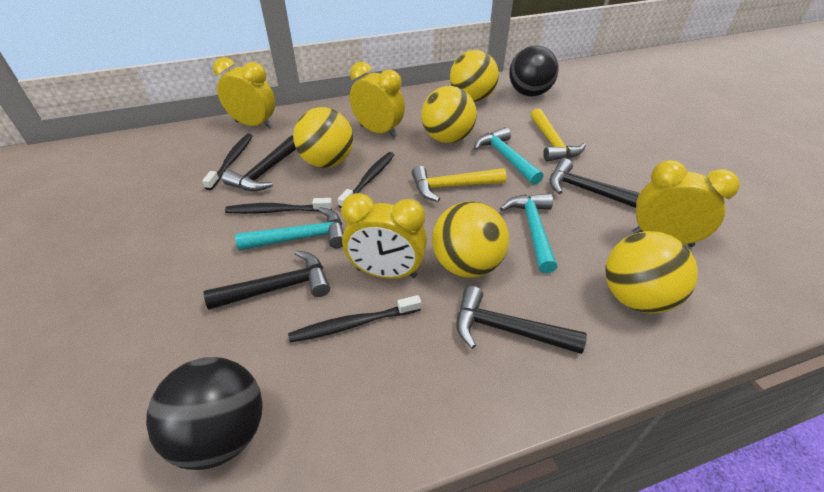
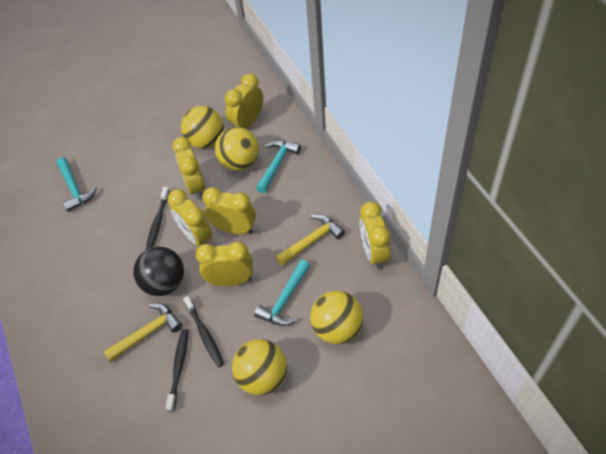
black ball: 2 -> 1
black hammer: 4 -> 0
black toothbrush: 4 -> 3
yellow ball: 5 -> 4
yellow clock: 4 -> 6

